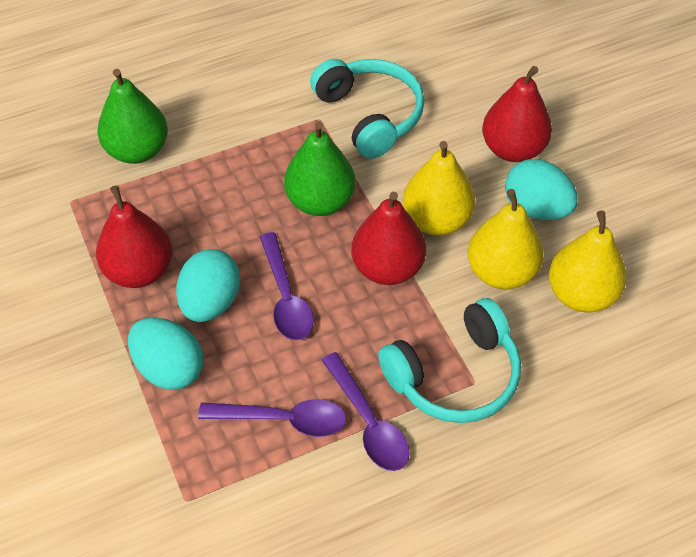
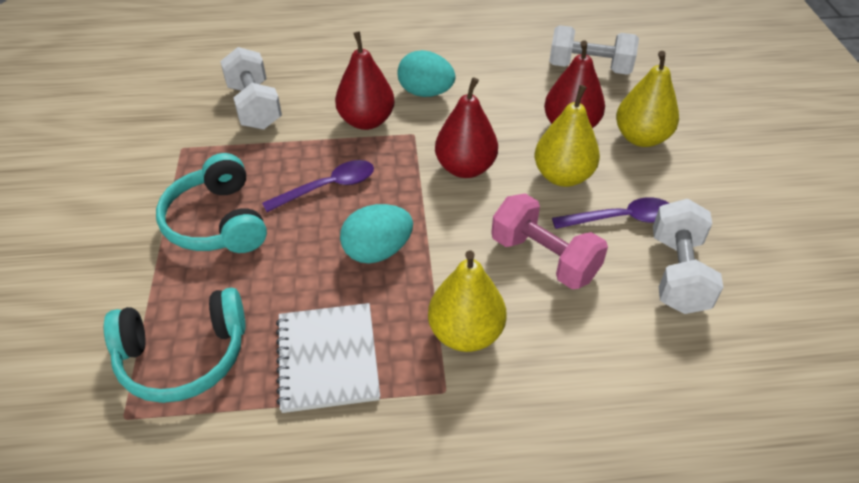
green pear: 2 -> 0
pink dumbbell: 0 -> 1
purple spoon: 3 -> 2
turquoise egg: 3 -> 2
white dumbbell: 0 -> 3
white notebook: 0 -> 1

